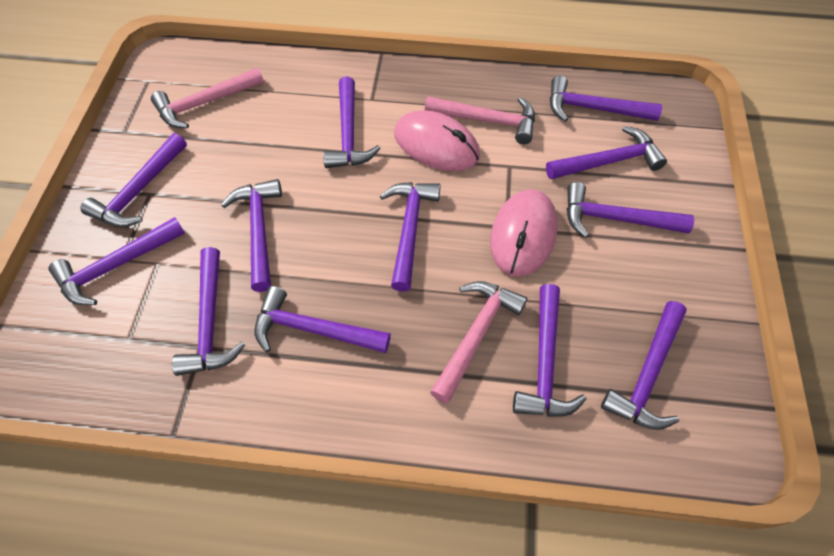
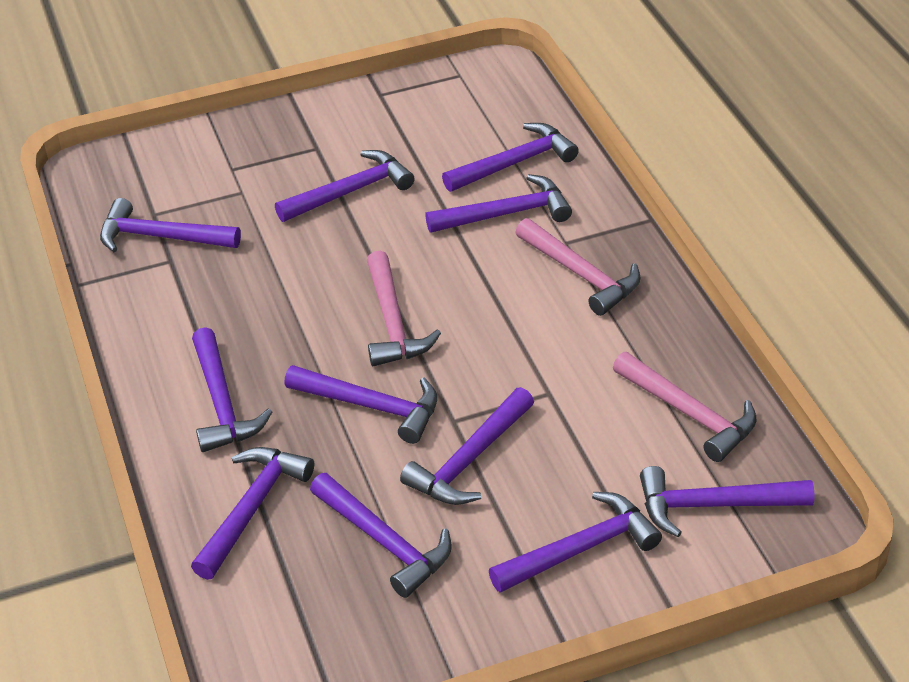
pink mouse: 2 -> 0
purple hammer: 12 -> 11

